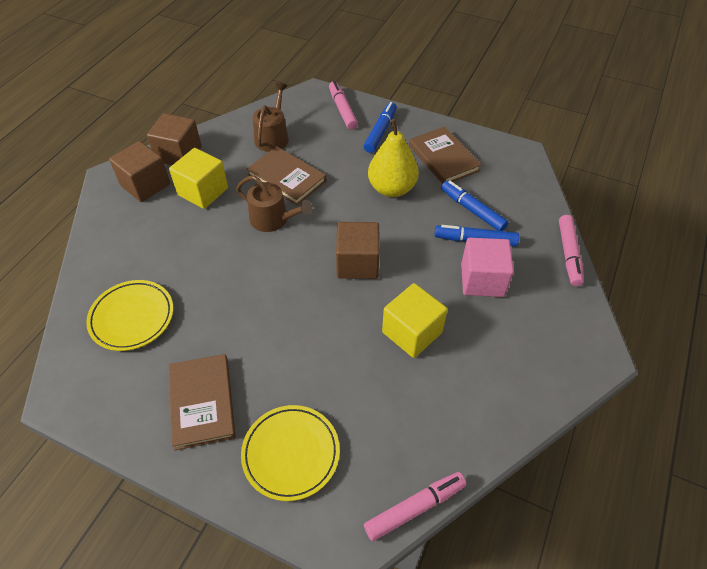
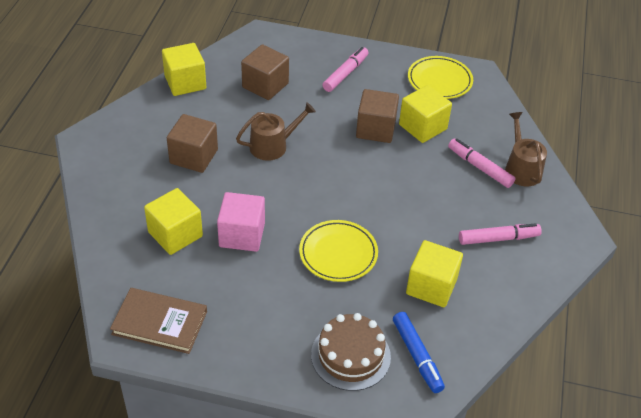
blue marker: 3 -> 1
brown book: 3 -> 1
brown cake: 0 -> 1
yellow cube: 2 -> 4
yellow pear: 1 -> 0

